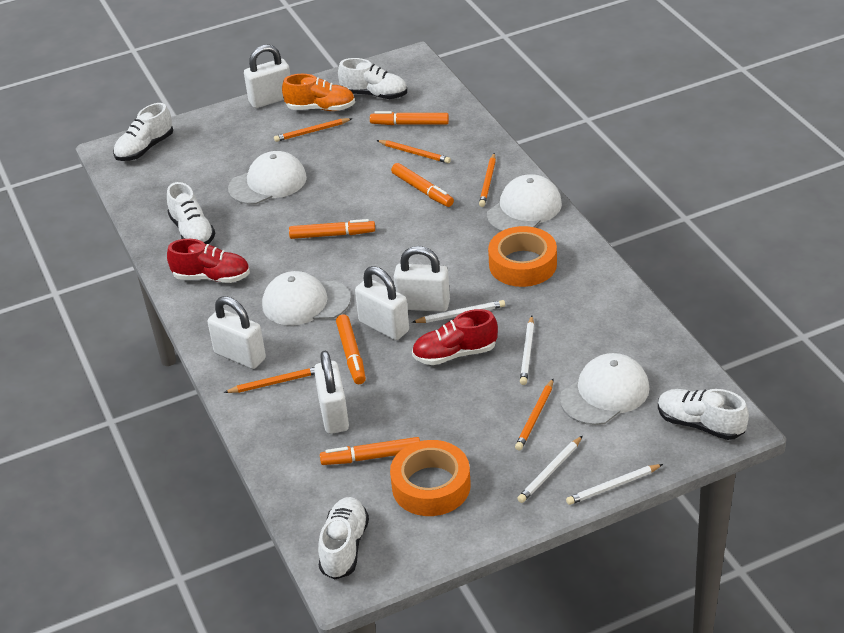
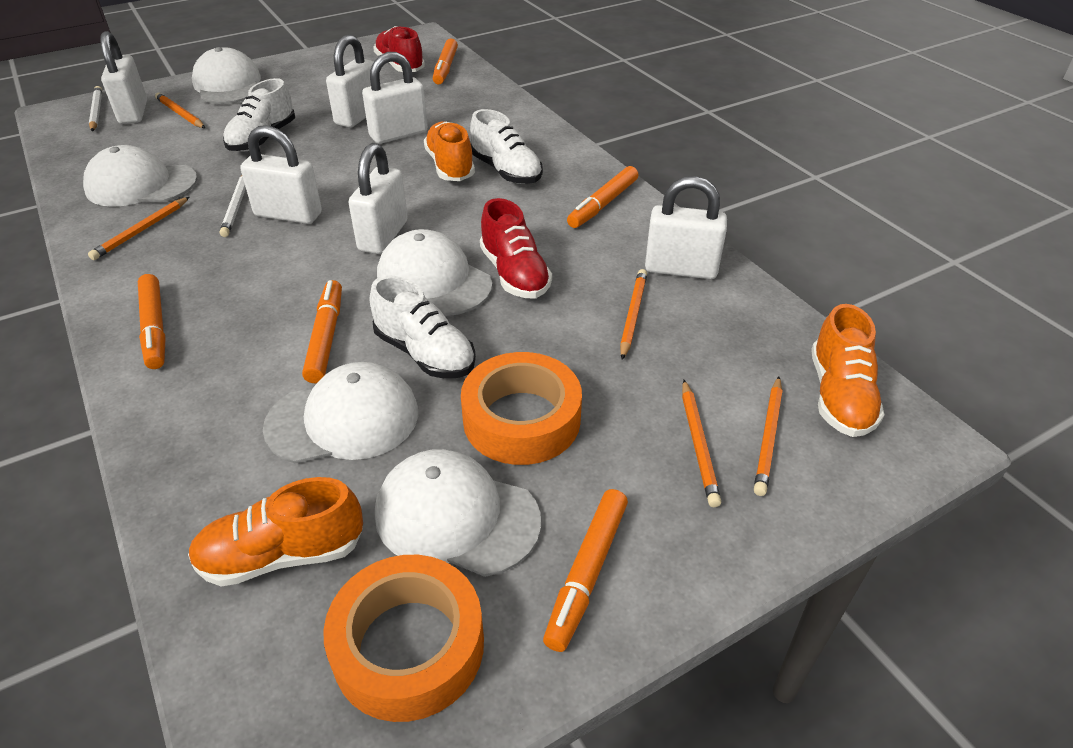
orange shoe: 1 -> 3
white cap: 4 -> 5
white padlock: 5 -> 6
white pencil: 4 -> 2
white shoe: 5 -> 3

